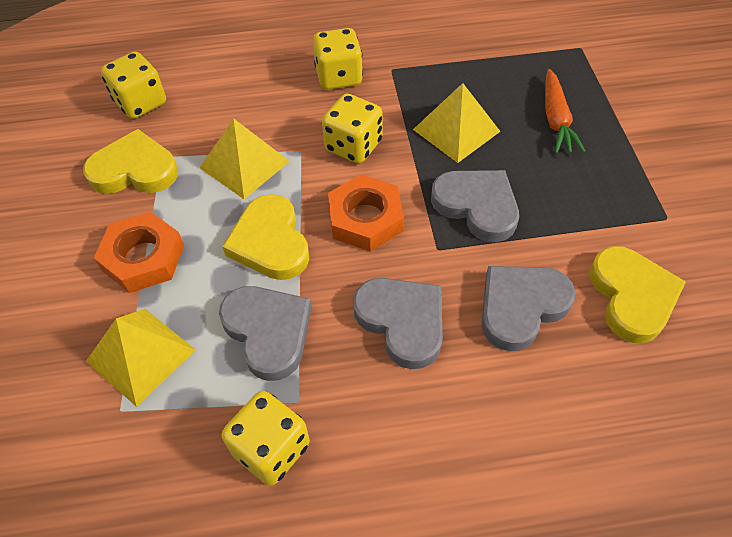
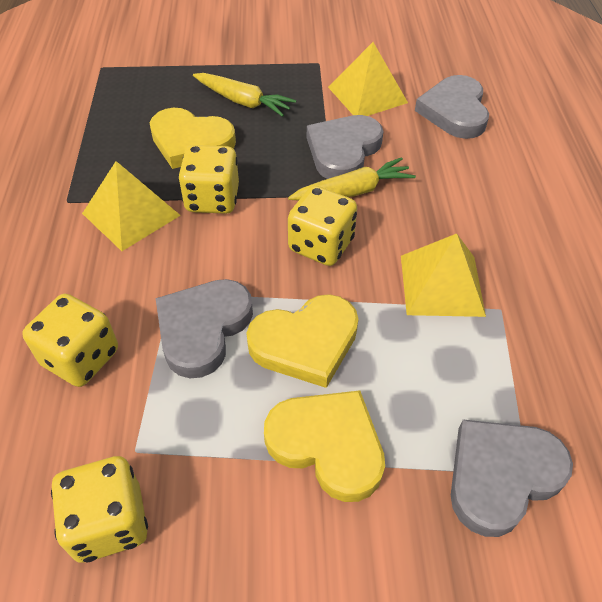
orange carrot: 1 -> 0
orange nut: 2 -> 0
yellow carrot: 0 -> 2

